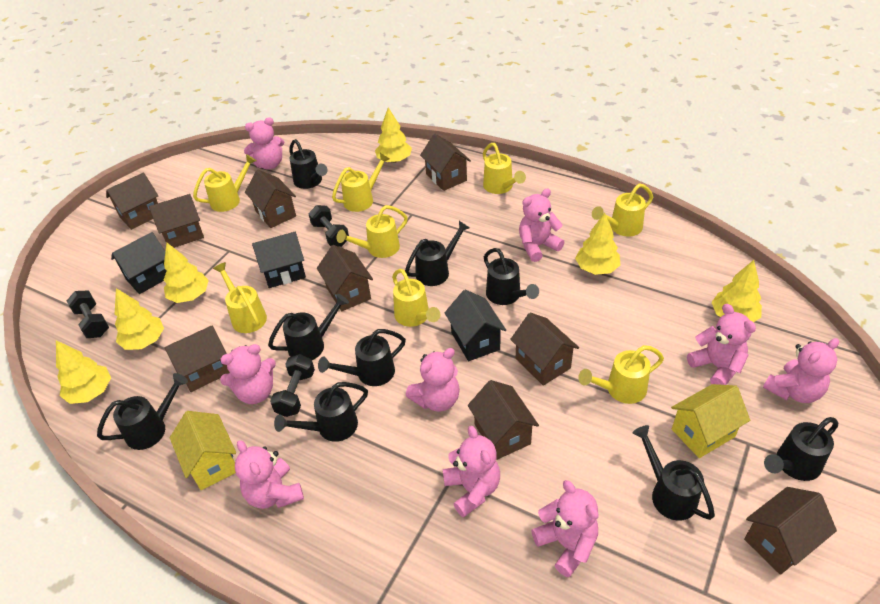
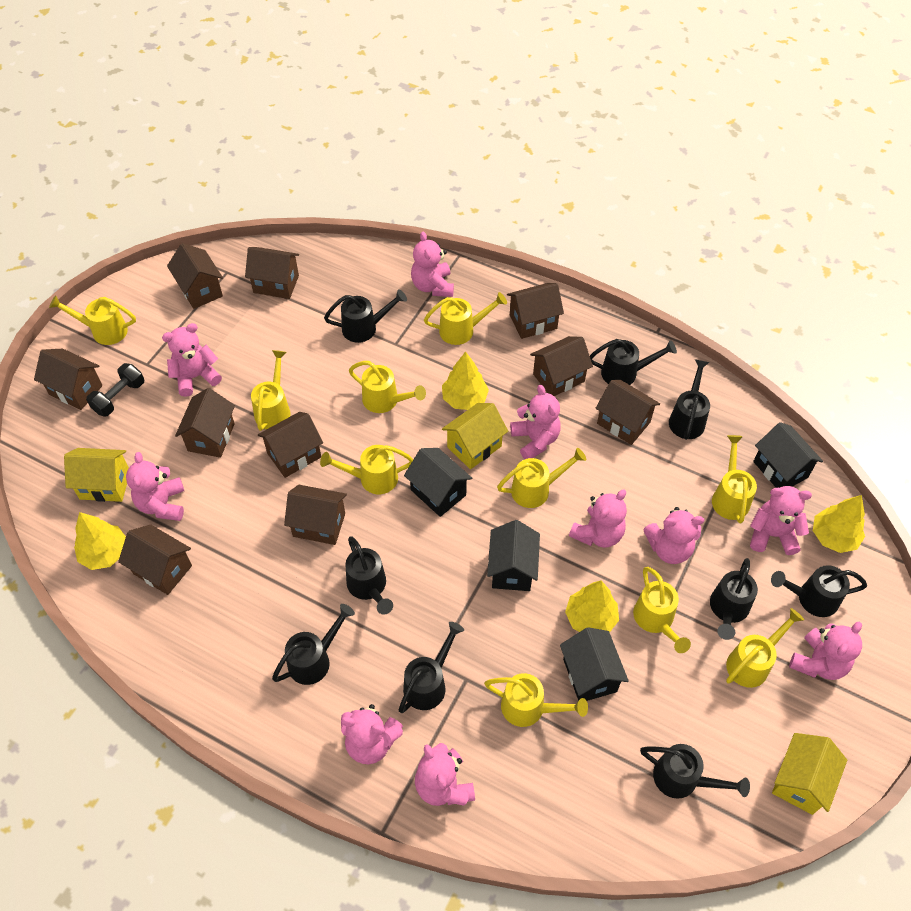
black dumbbell: 3 -> 1
black house: 3 -> 4
brown house: 9 -> 10
pink teddy bear: 9 -> 10
yellow house: 2 -> 3
yellow tree: 6 -> 4
yellow watering can: 8 -> 10

